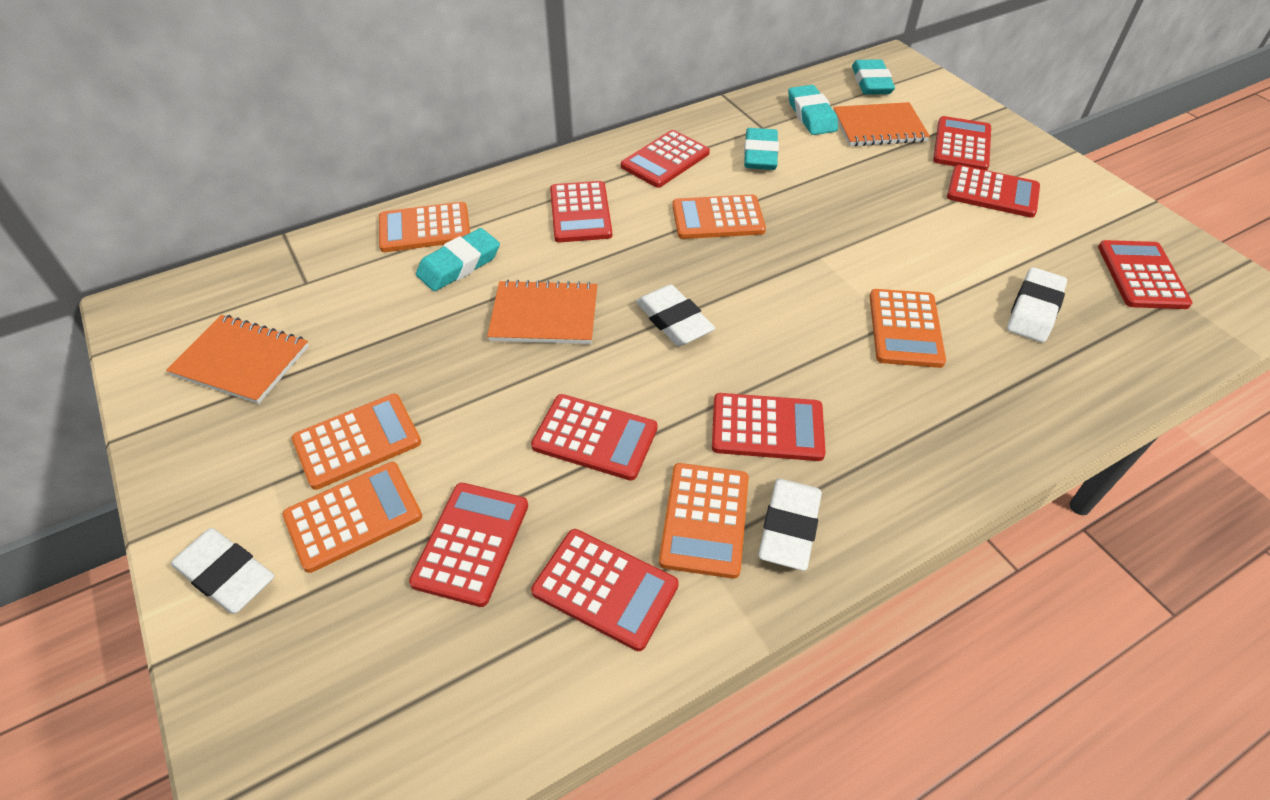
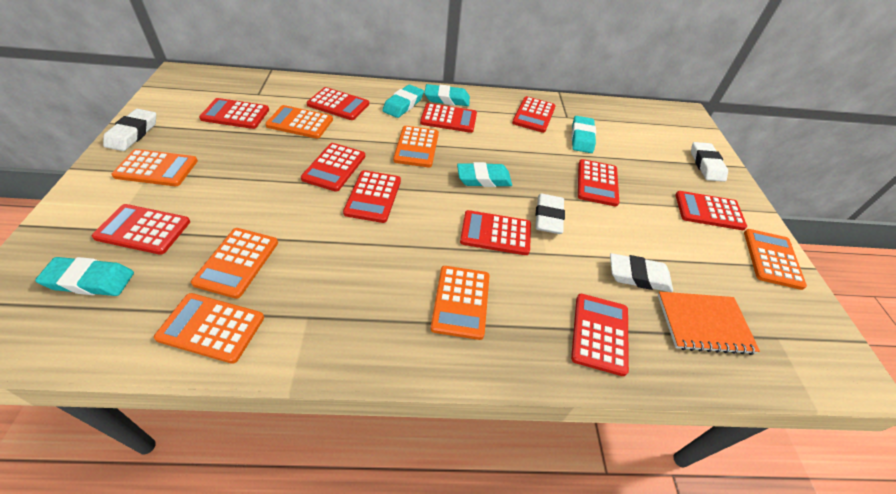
orange calculator: 6 -> 7
orange notebook: 3 -> 1
red calculator: 9 -> 11
turquoise eraser: 4 -> 5

